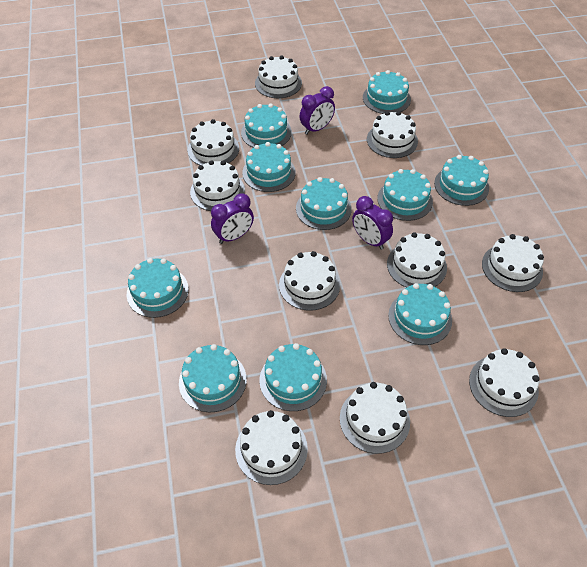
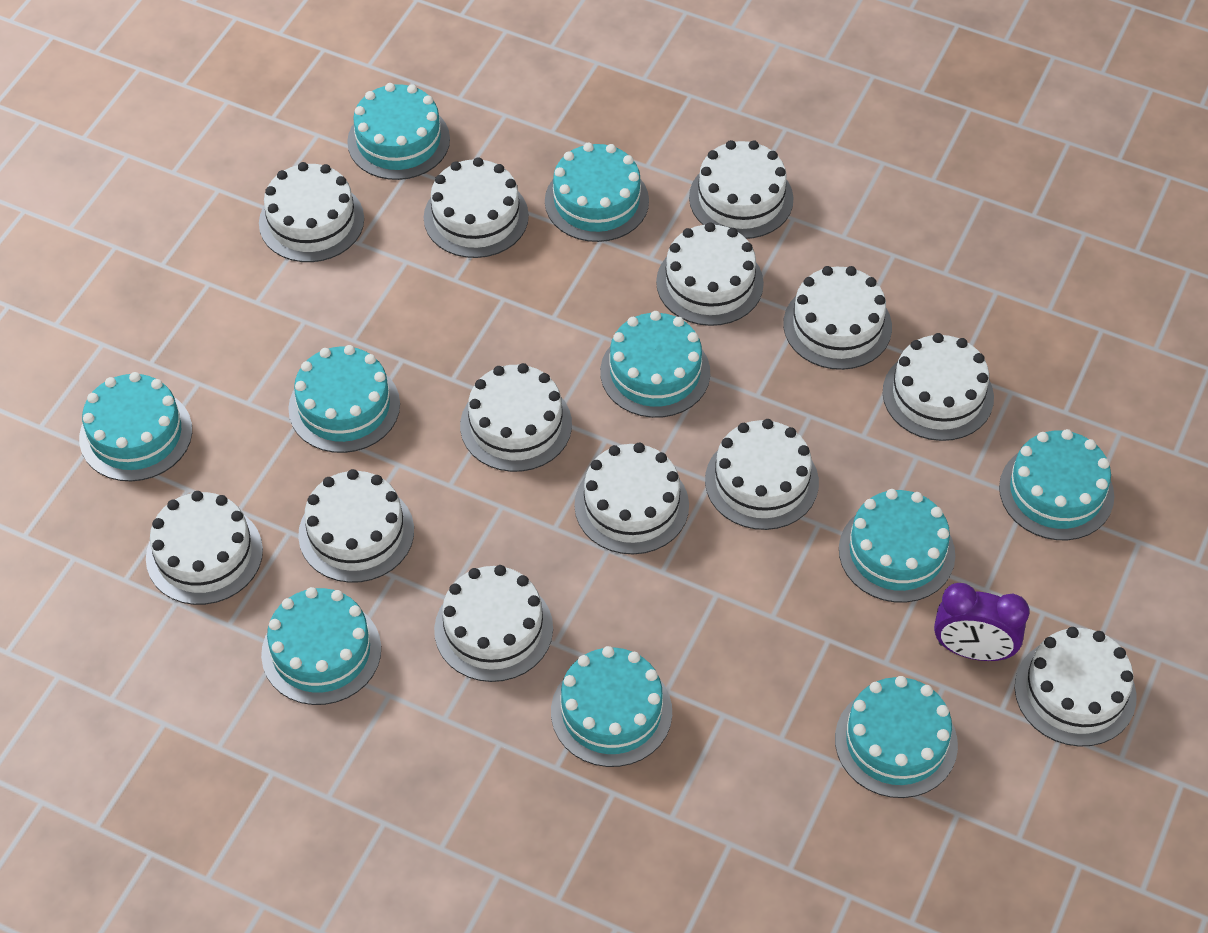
purple clock: 3 -> 1
white cake: 10 -> 13

